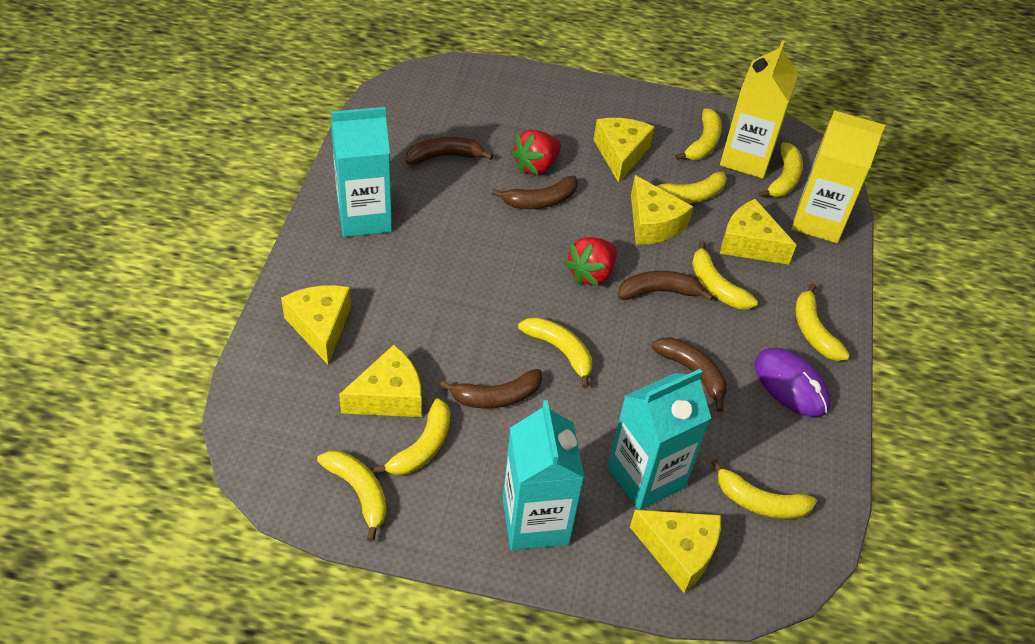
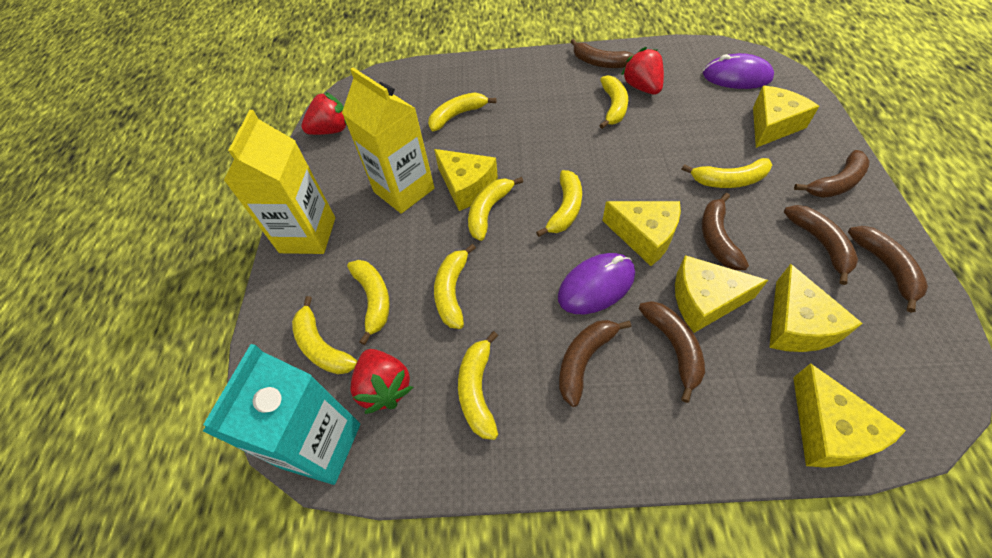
brown banana: 5 -> 7
purple mouse: 1 -> 2
red strawberry: 2 -> 3
turquoise carton: 3 -> 1

